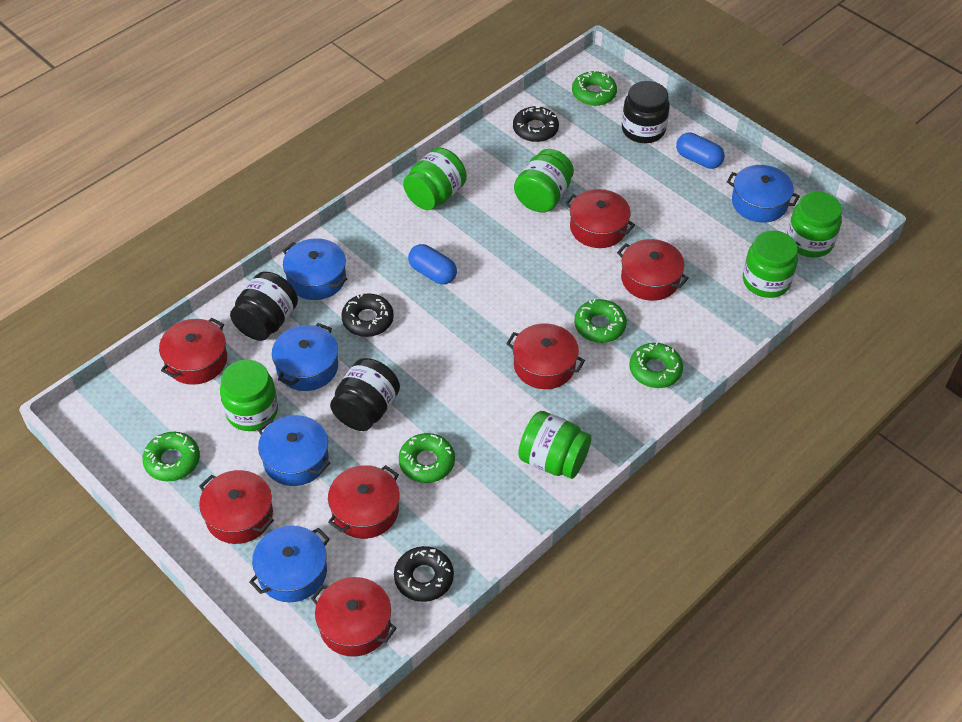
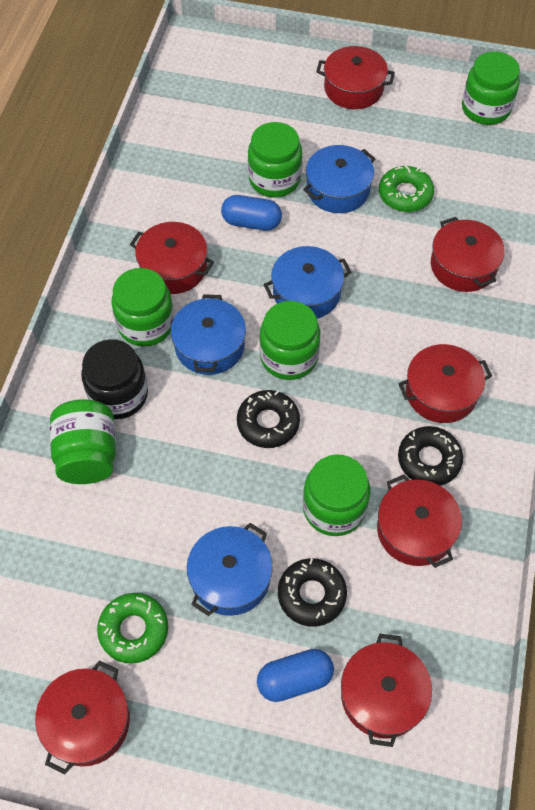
black jar: 3 -> 1
blue pot: 5 -> 4
green donut: 5 -> 2

